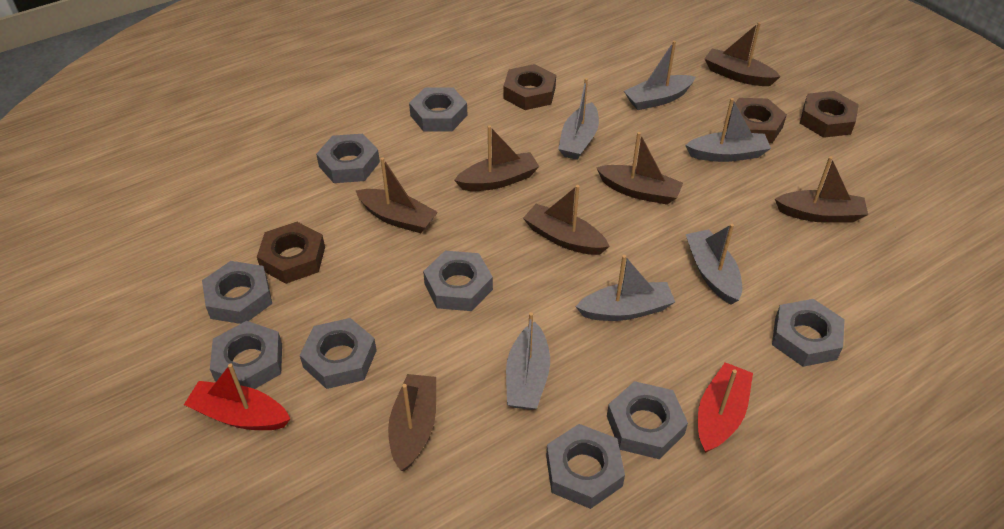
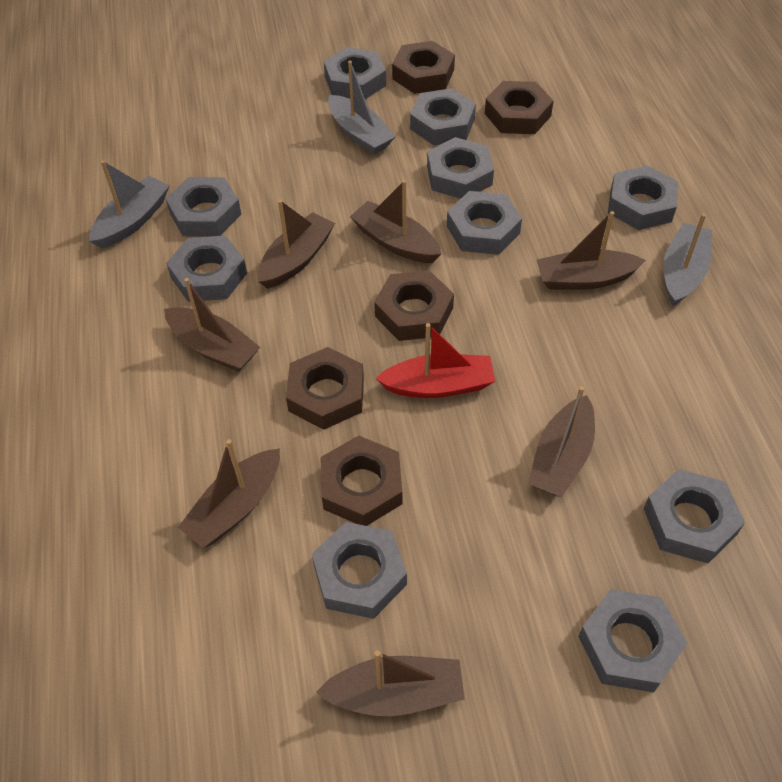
brown nut: 4 -> 5
grey boat: 6 -> 3
grey nut: 9 -> 10
red boat: 2 -> 1

